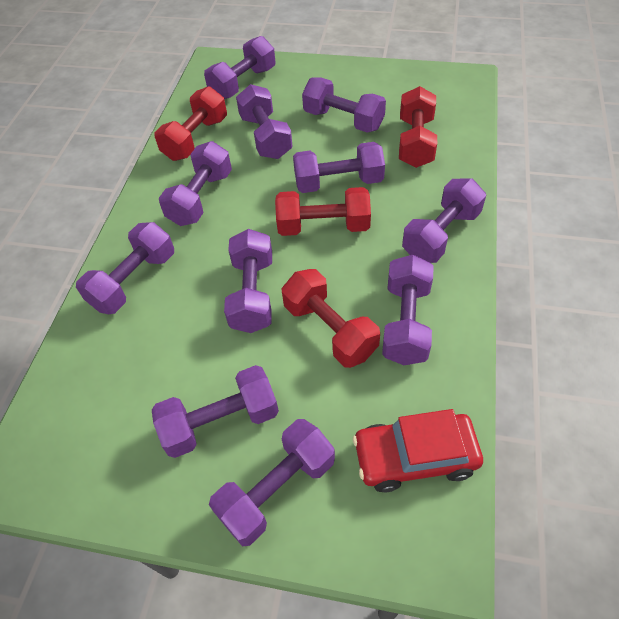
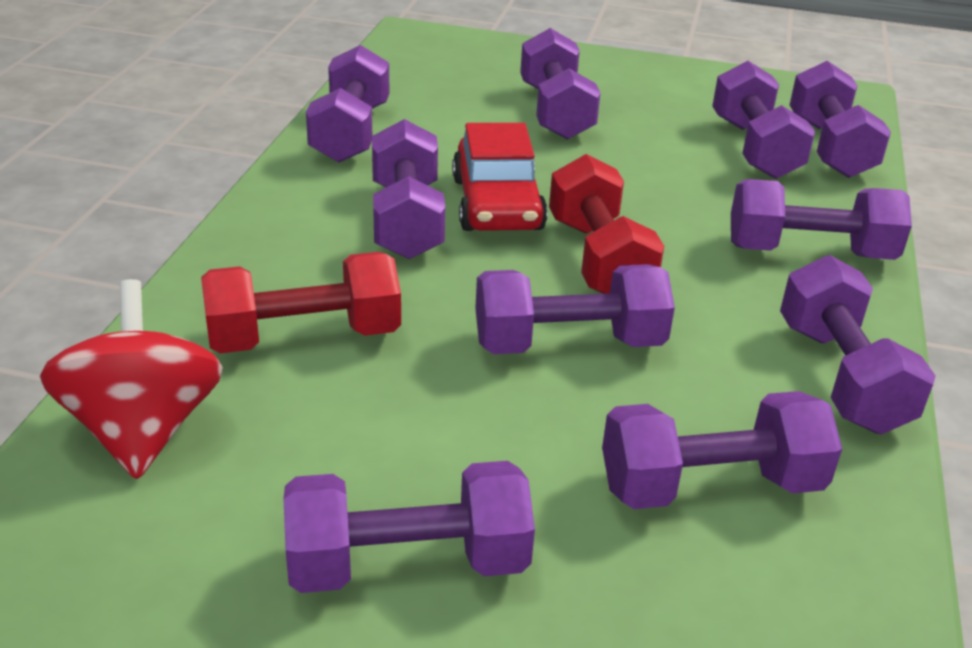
purple dumbbell: 11 -> 10
red dumbbell: 4 -> 2
red spinning top: 0 -> 1

